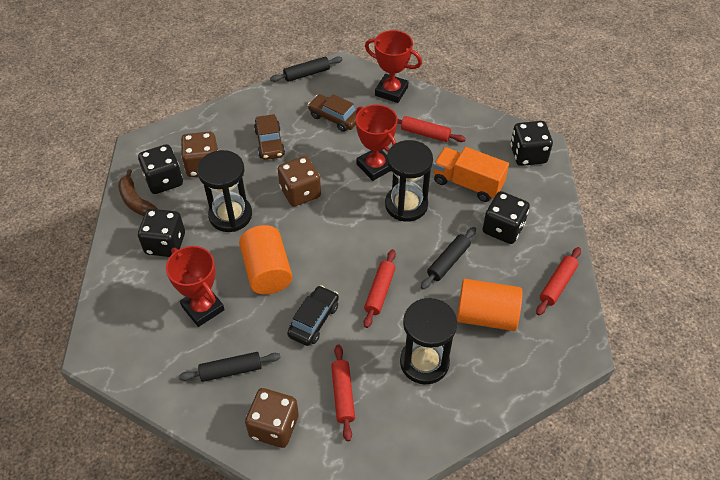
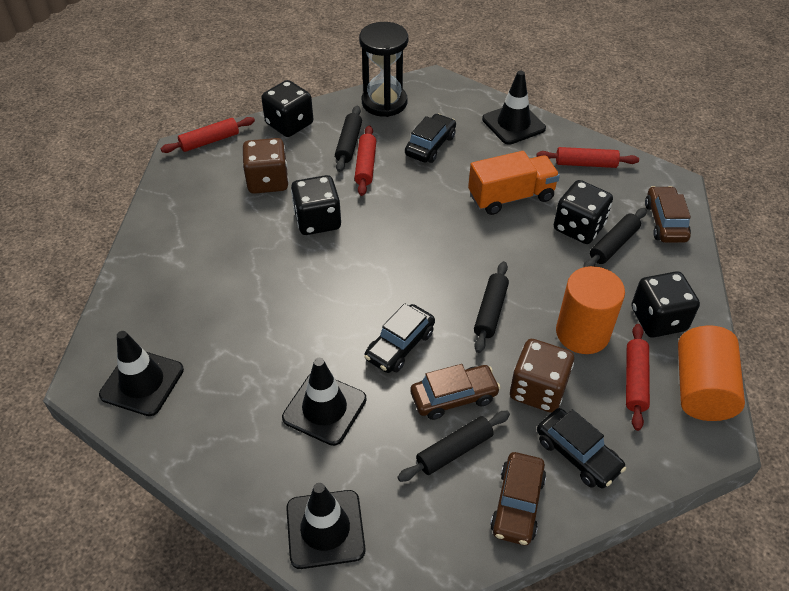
black car: 1 -> 3
black hourglass: 3 -> 1
black rolling pin: 3 -> 4
black traffic cone: 0 -> 4
brown banana: 1 -> 0
brown car: 2 -> 3
brown dice: 3 -> 2
red trophy: 3 -> 0

